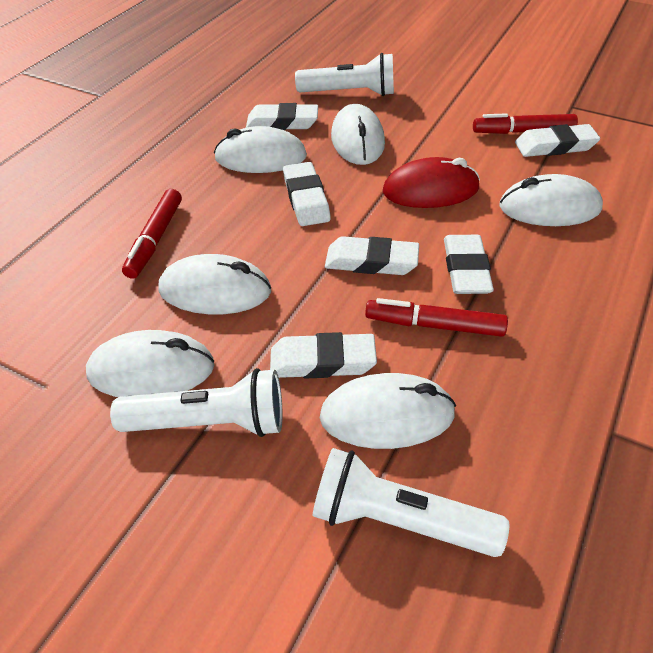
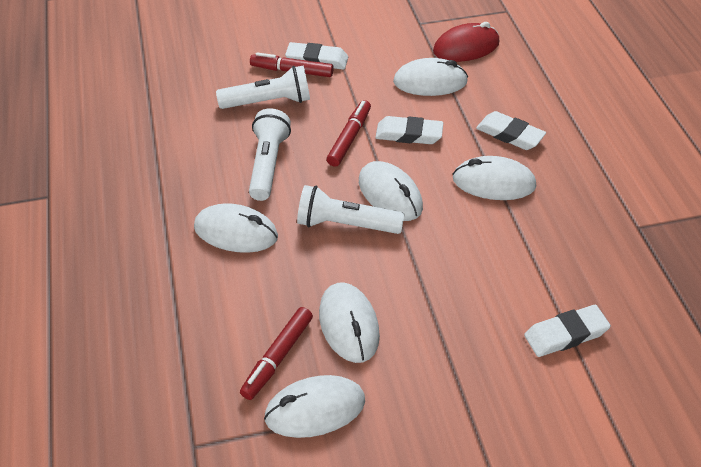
white eraser: 6 -> 4

